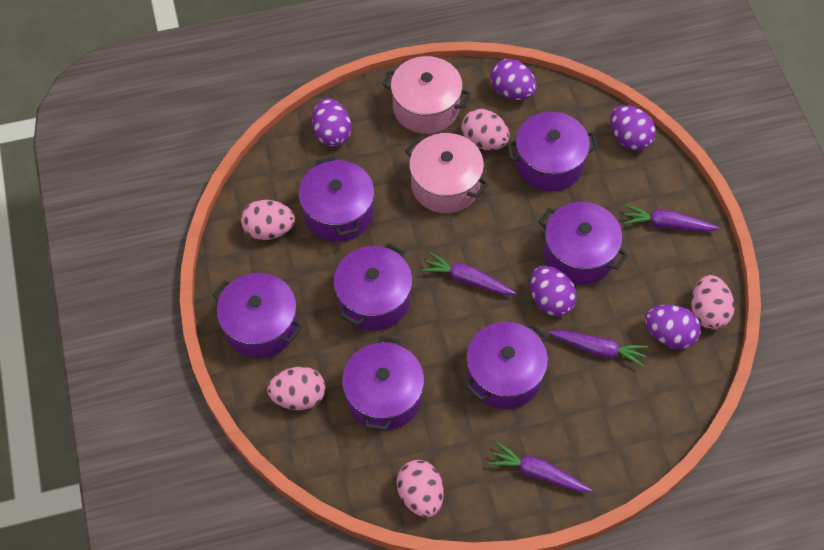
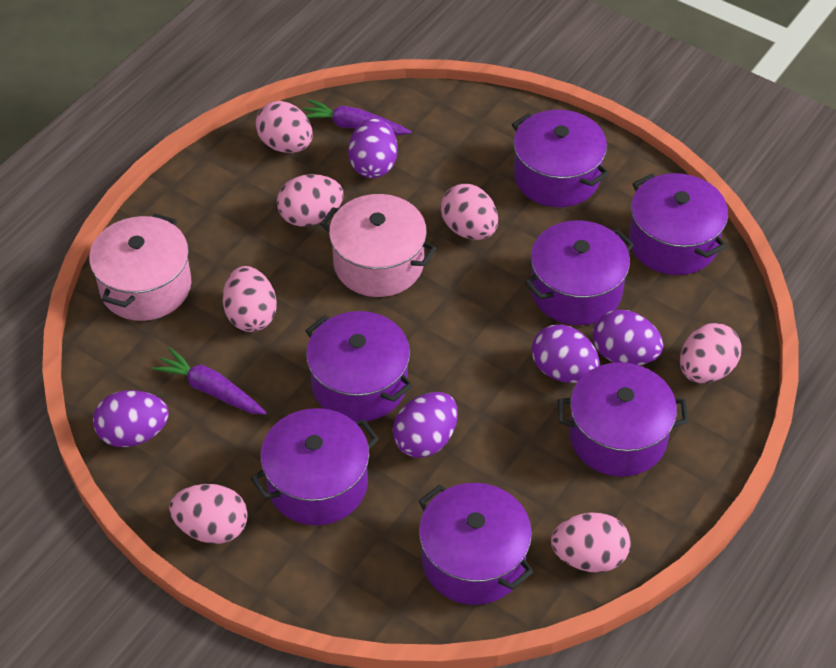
pink egg: 5 -> 7
purple carrot: 4 -> 2

